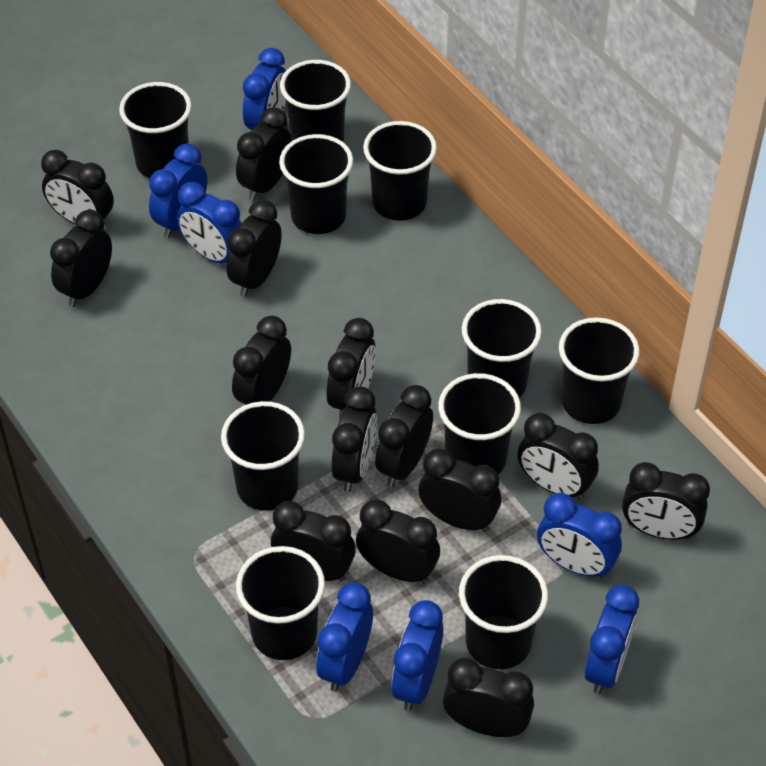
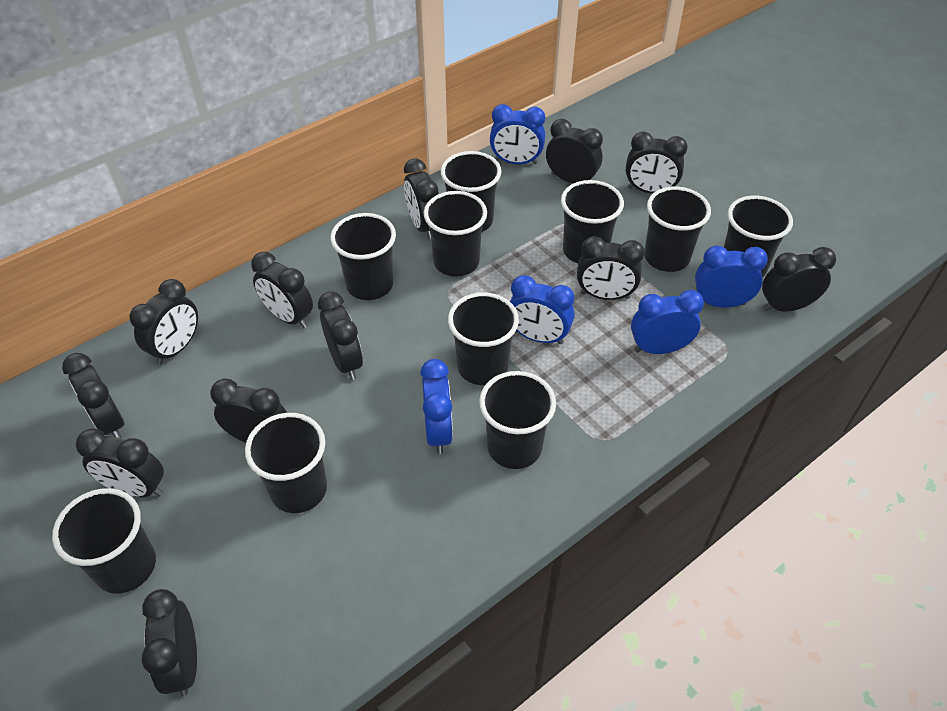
black clock: 14 -> 12
blue clock: 7 -> 5

